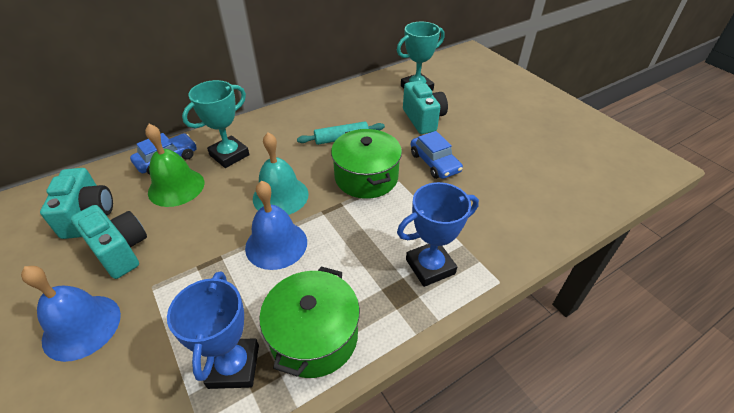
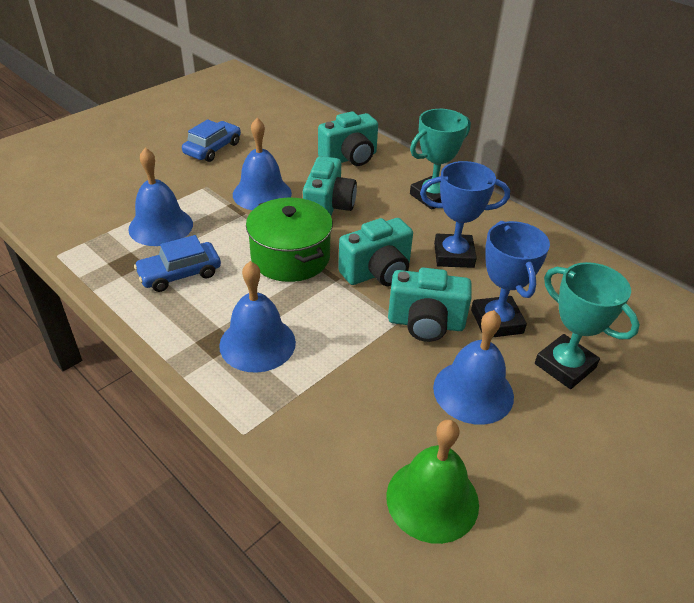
blue bell: 2 -> 4
green pot: 2 -> 1
turquoise bell: 1 -> 0
turquoise camera: 3 -> 4
turquoise rolling pin: 1 -> 0

